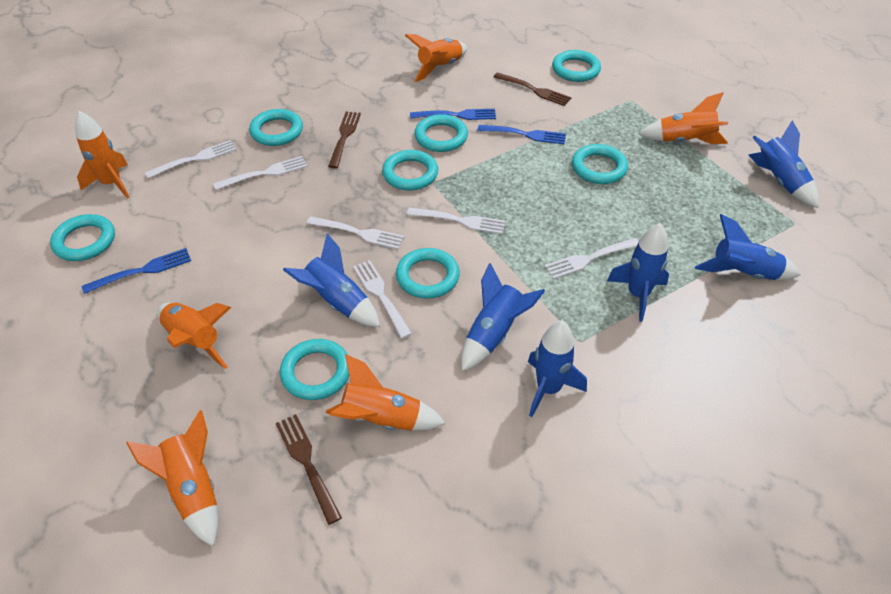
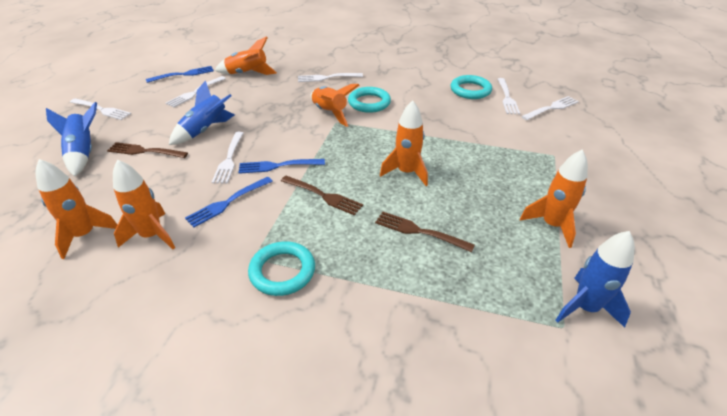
blue rocket: 6 -> 3
turquoise ring: 8 -> 3

